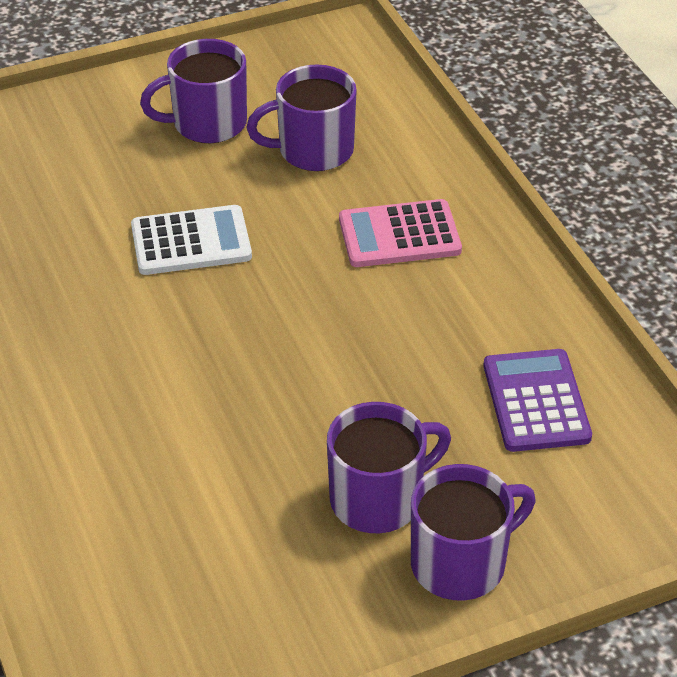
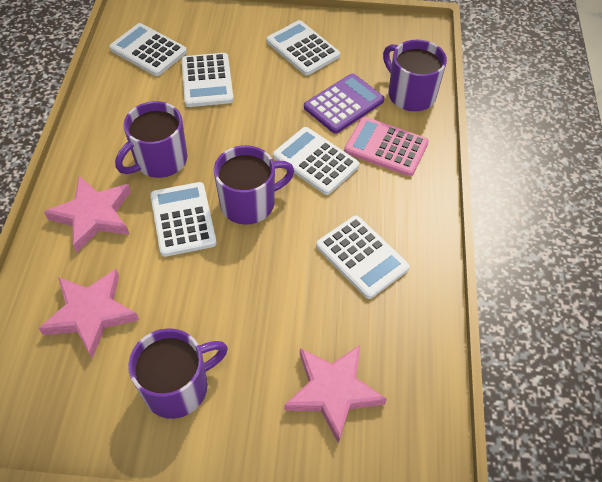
pink star: 0 -> 3
white calculator: 1 -> 6

